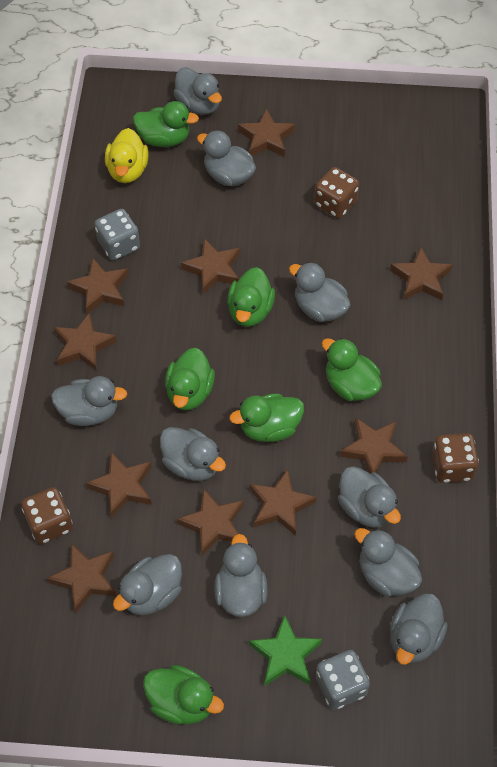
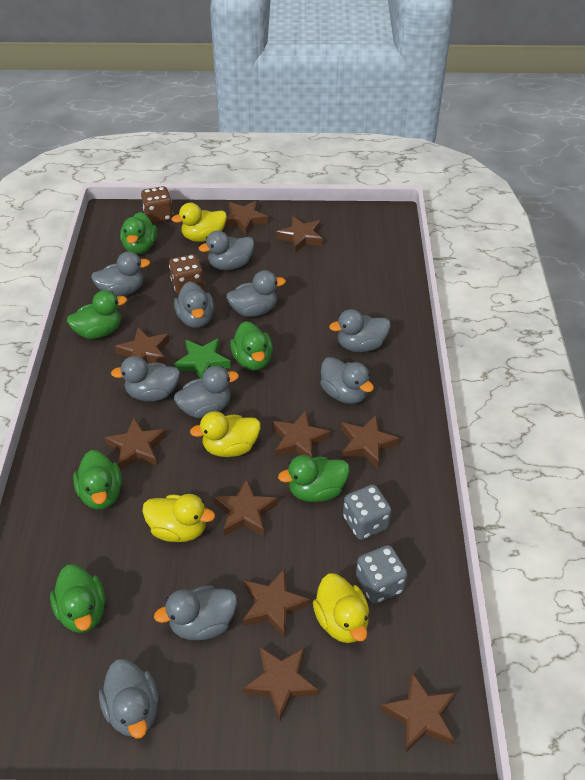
brown dice: 3 -> 2
yellow duck: 1 -> 4

